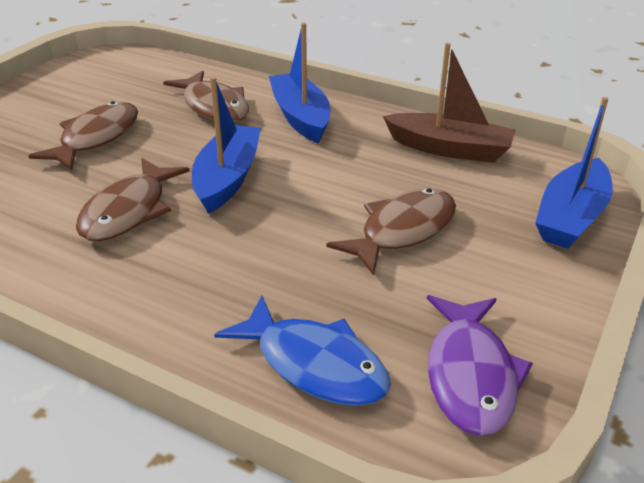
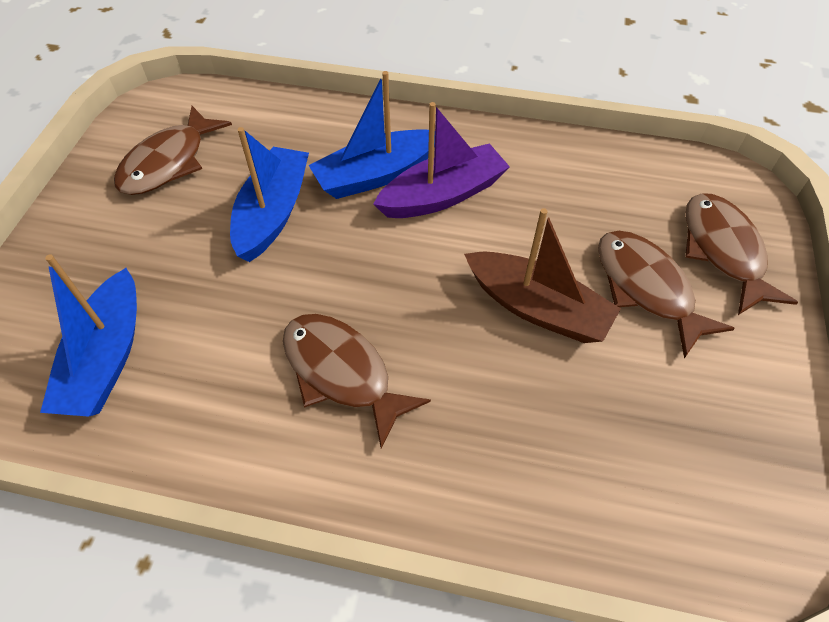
blue fish: 1 -> 0
purple boat: 0 -> 1
purple fish: 1 -> 0

